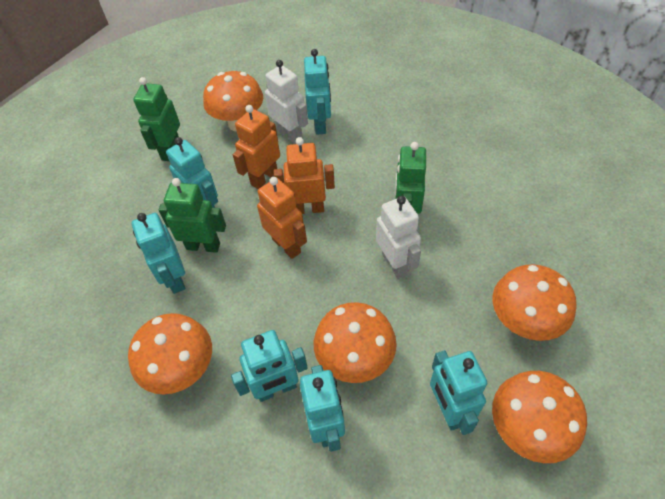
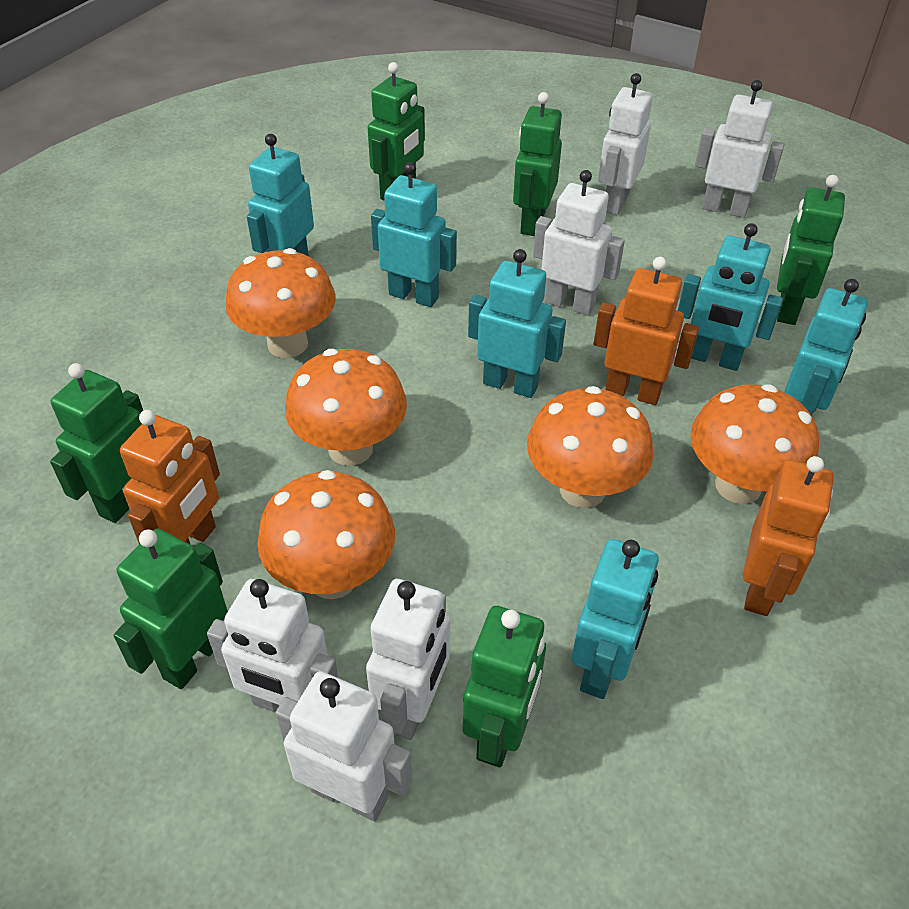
green robot: 3 -> 6
white robot: 2 -> 6

